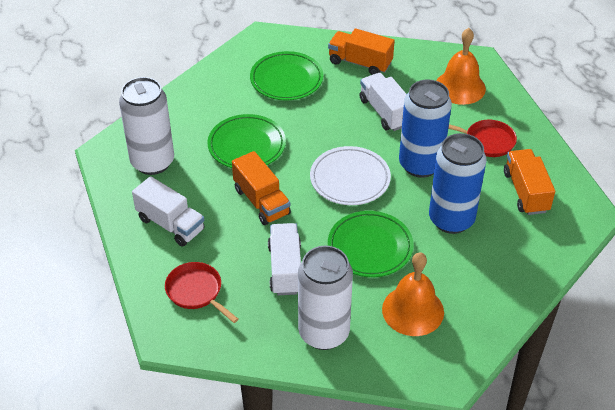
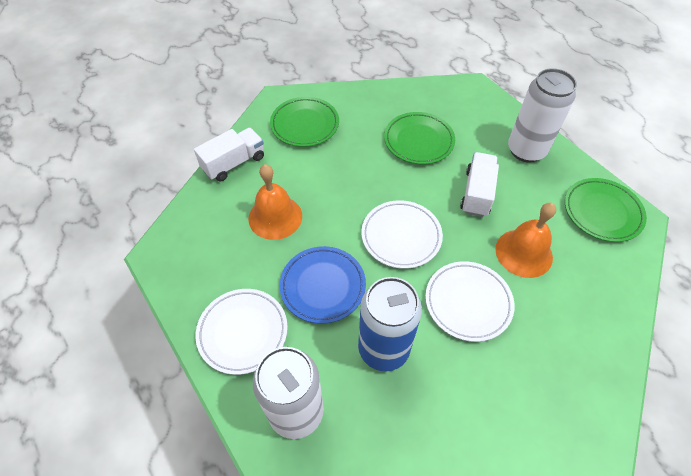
blue can: 2 -> 1
blue plate: 0 -> 1
orange truck: 3 -> 0
red pan: 2 -> 0
white plate: 1 -> 3
white truck: 3 -> 2

